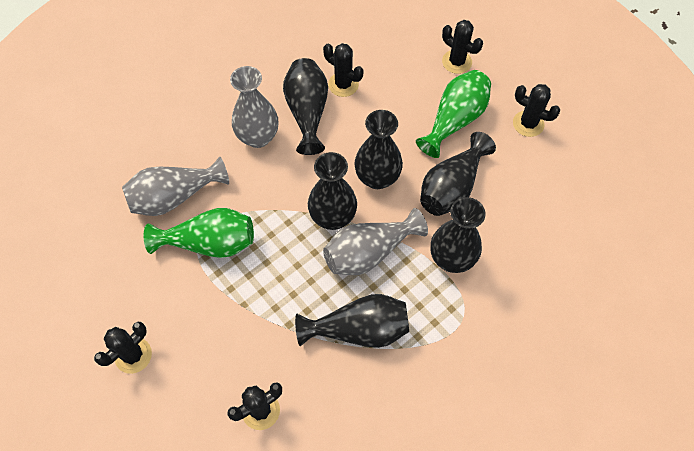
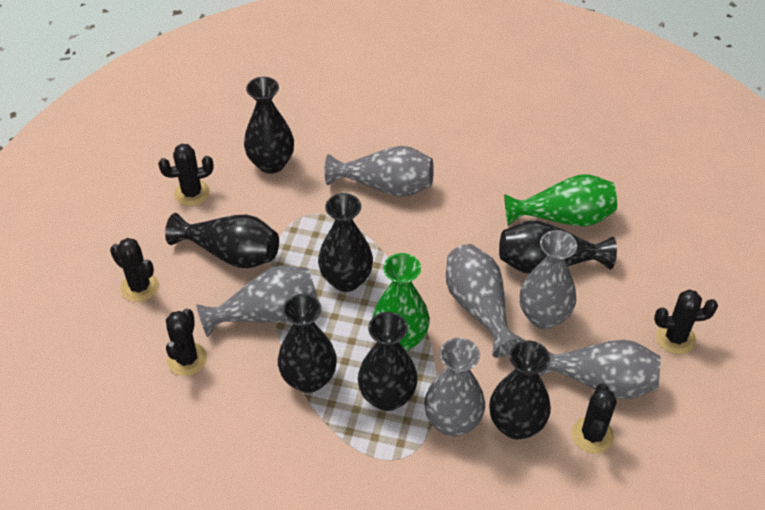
black vase: 6 -> 7
grey vase: 3 -> 6

